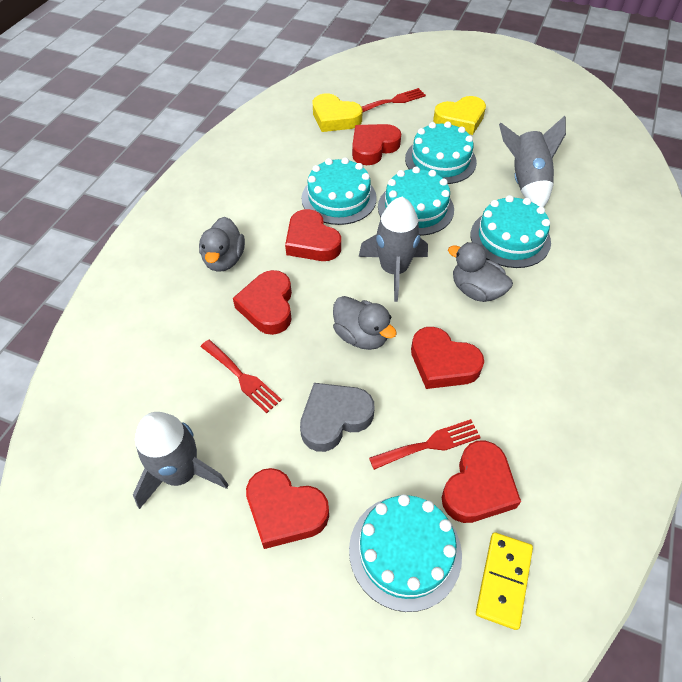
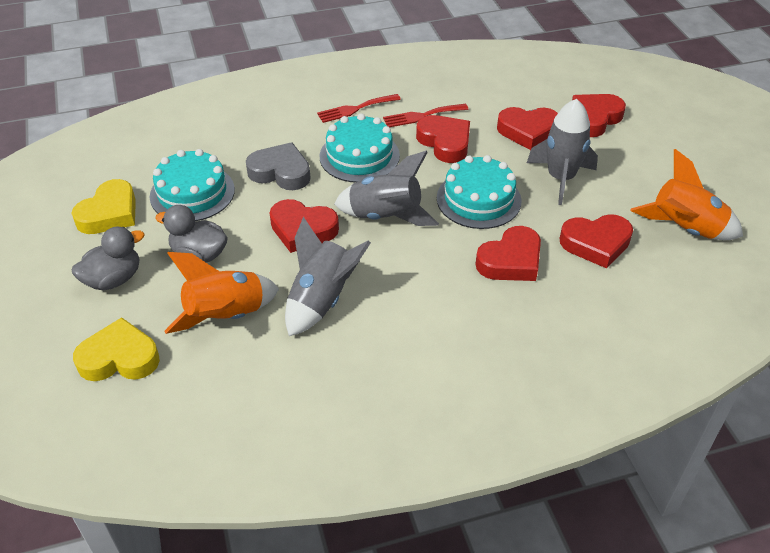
grey duck: 3 -> 2
orange rocket: 0 -> 2
red fork: 3 -> 2
turquoise cake: 5 -> 3
yellow domino: 1 -> 0

